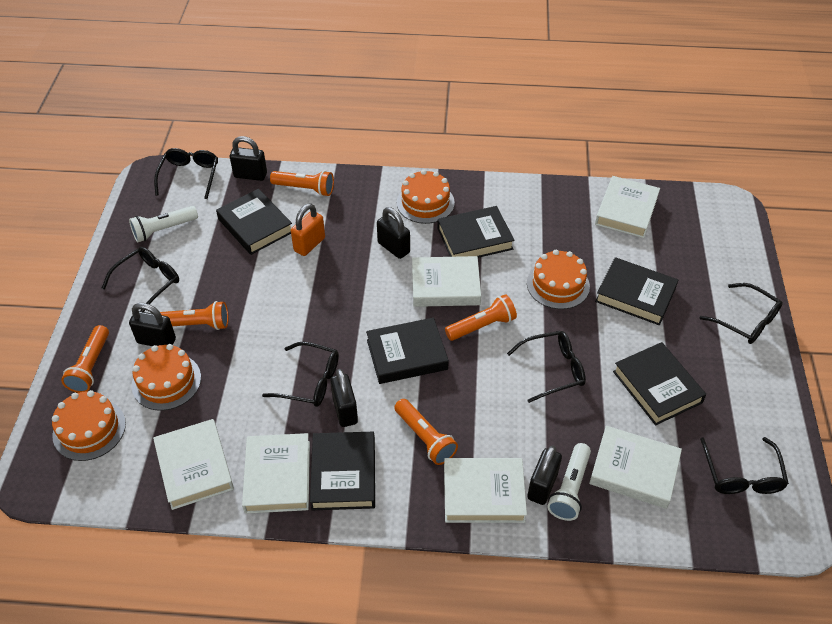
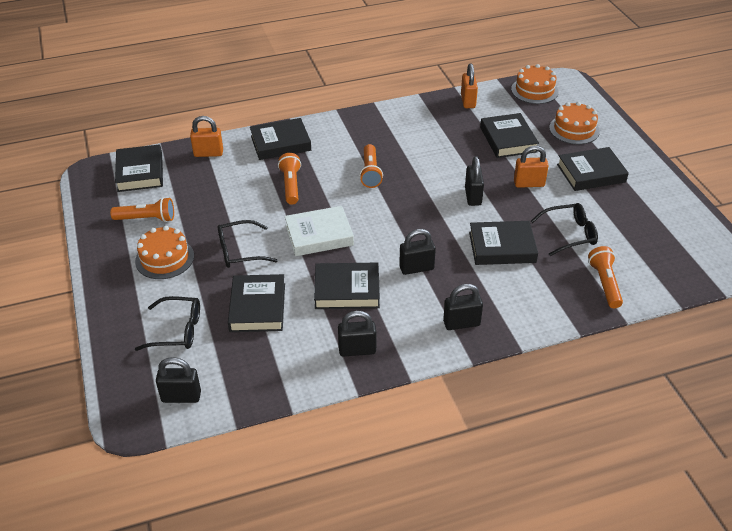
black book: 6 -> 7
black glasses: 6 -> 3
orange cake: 4 -> 3
orange flashlight: 5 -> 4
orange padlock: 1 -> 3
white book: 6 -> 1
white flashlight: 2 -> 0

